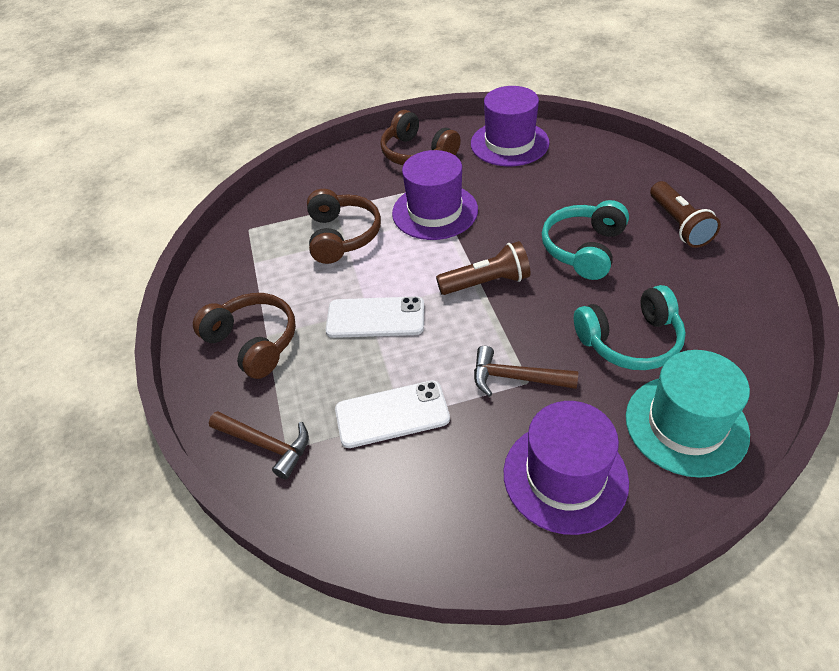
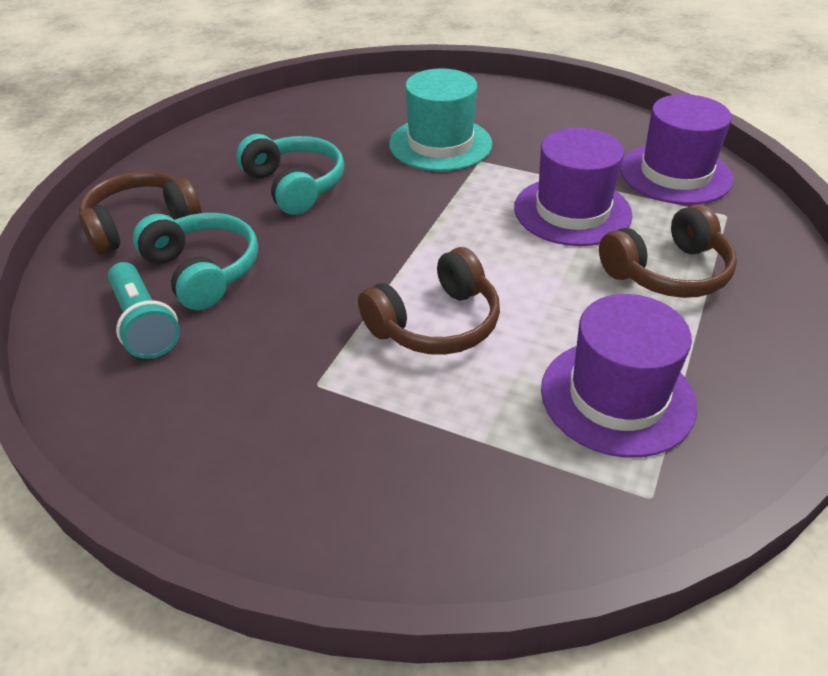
brown flashlight: 2 -> 0
brown hammer: 2 -> 0
turquoise flashlight: 0 -> 1
white phone: 2 -> 0

